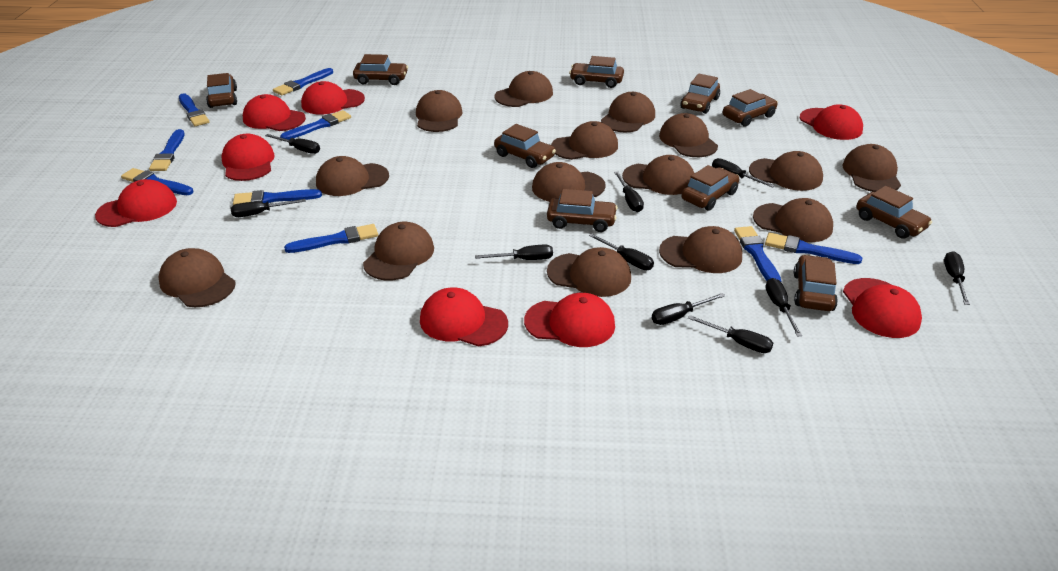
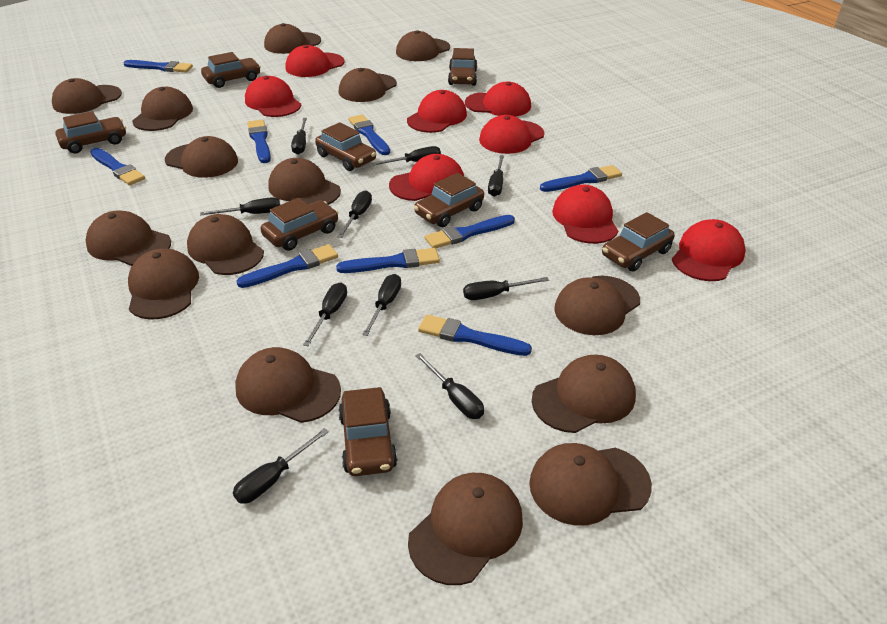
brown car: 10 -> 8

